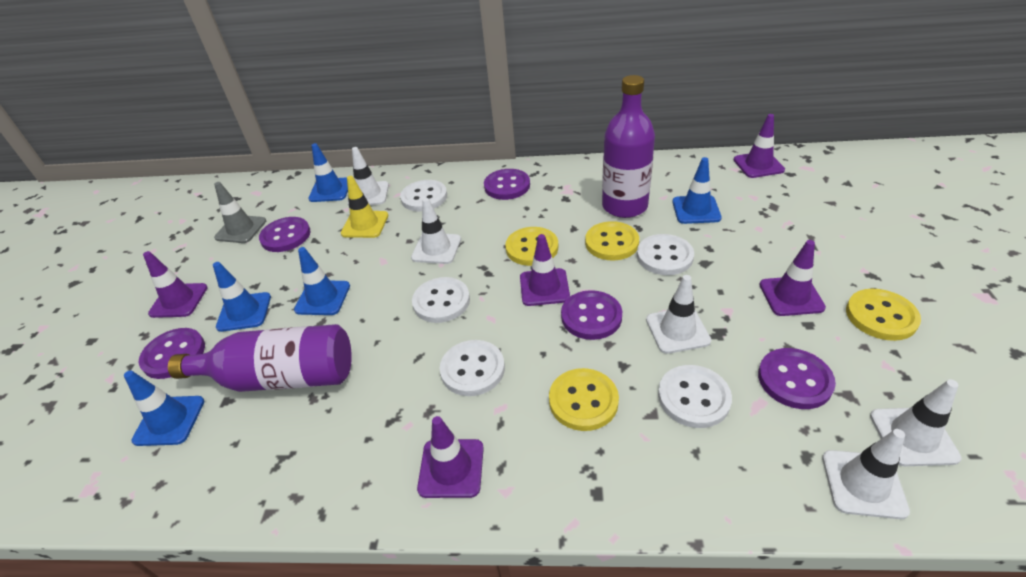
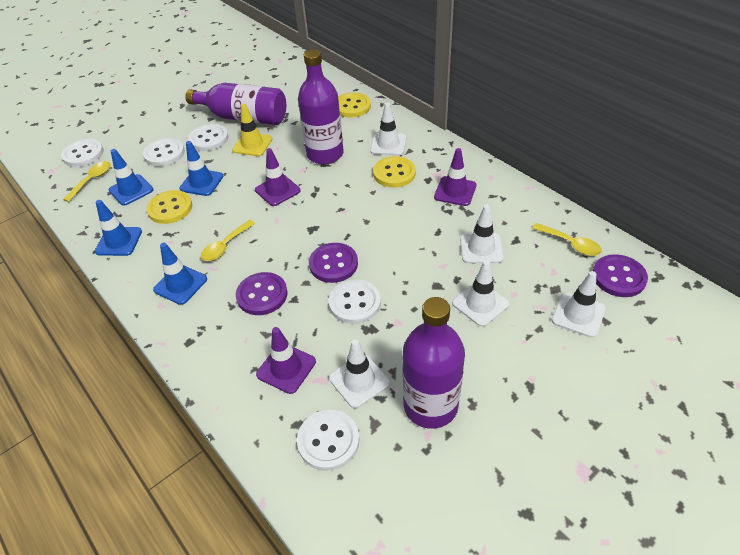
blue traffic cone: 5 -> 4
grey traffic cone: 1 -> 0
purple bottle: 2 -> 3
purple button: 5 -> 3
purple traffic cone: 5 -> 3
yellow button: 4 -> 3
yellow spoon: 0 -> 3

